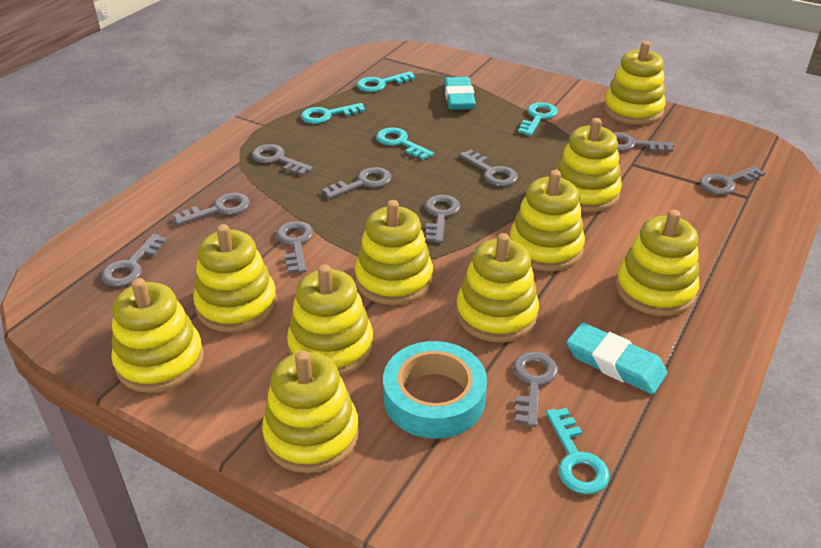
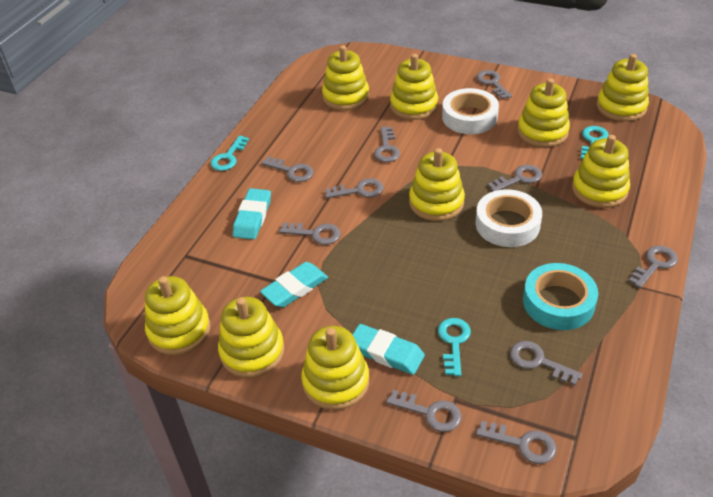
turquoise eraser: 2 -> 3
turquoise key: 5 -> 3
white tape: 0 -> 2
yellow stacking toy: 10 -> 9

